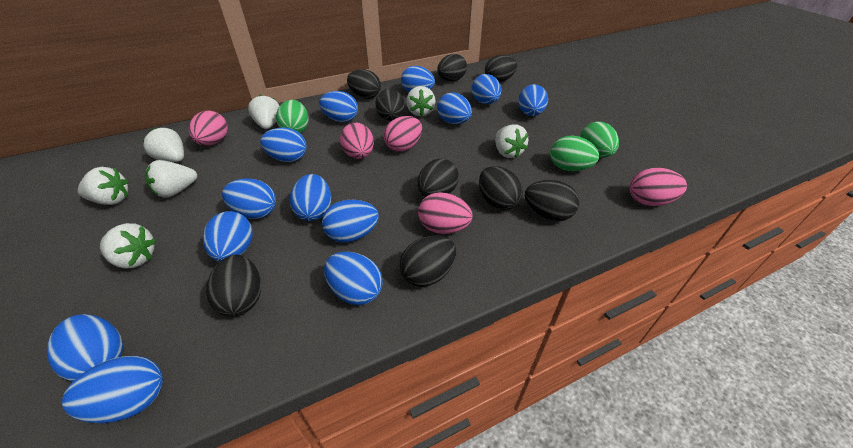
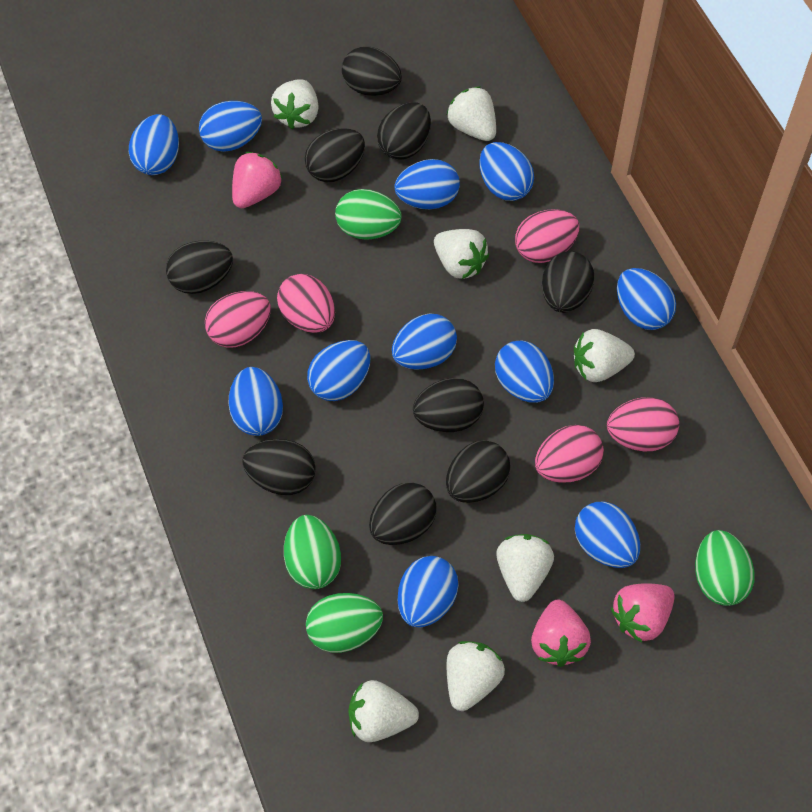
blue egg: 13 -> 11
green egg: 3 -> 4
pink strawberry: 0 -> 3

